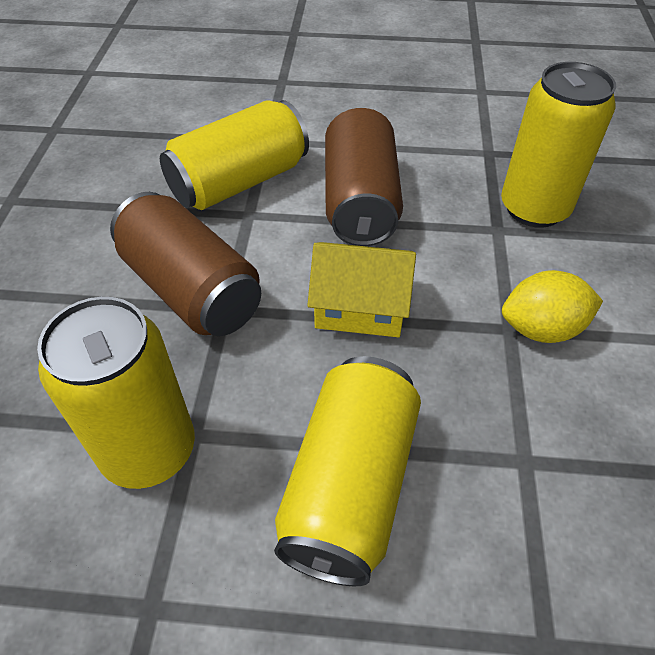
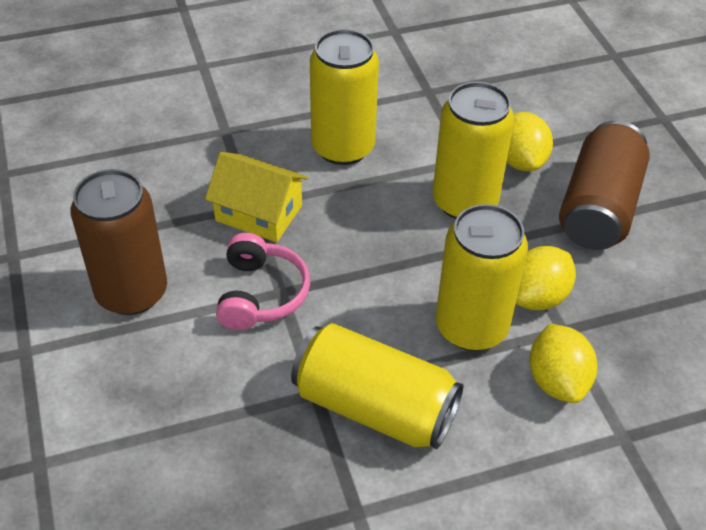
pink headphones: 0 -> 1
yellow lemon: 1 -> 3

